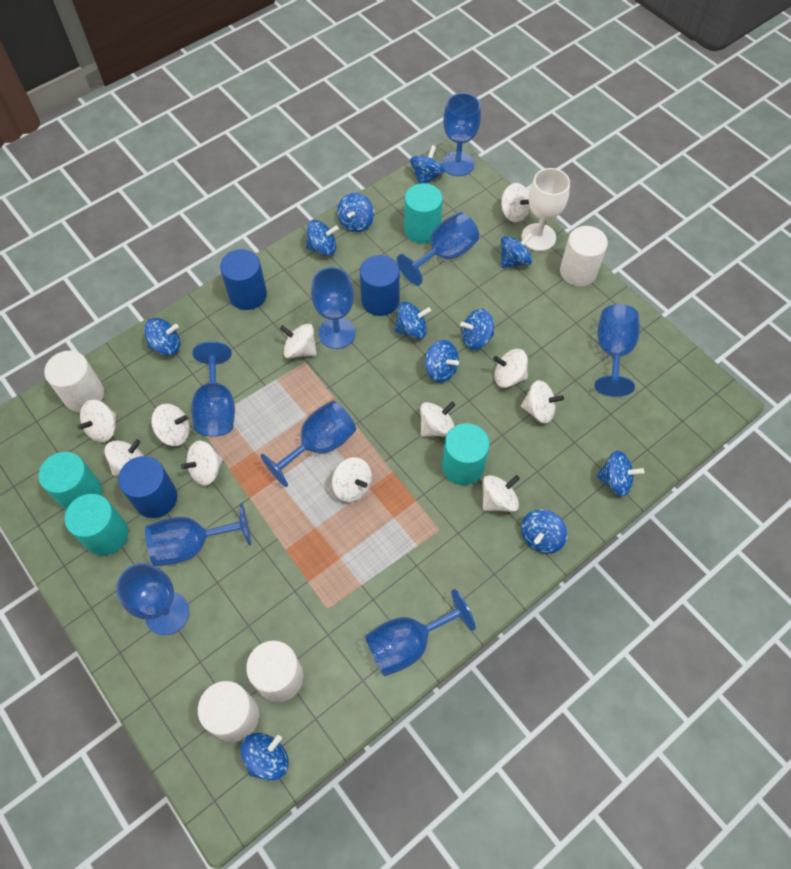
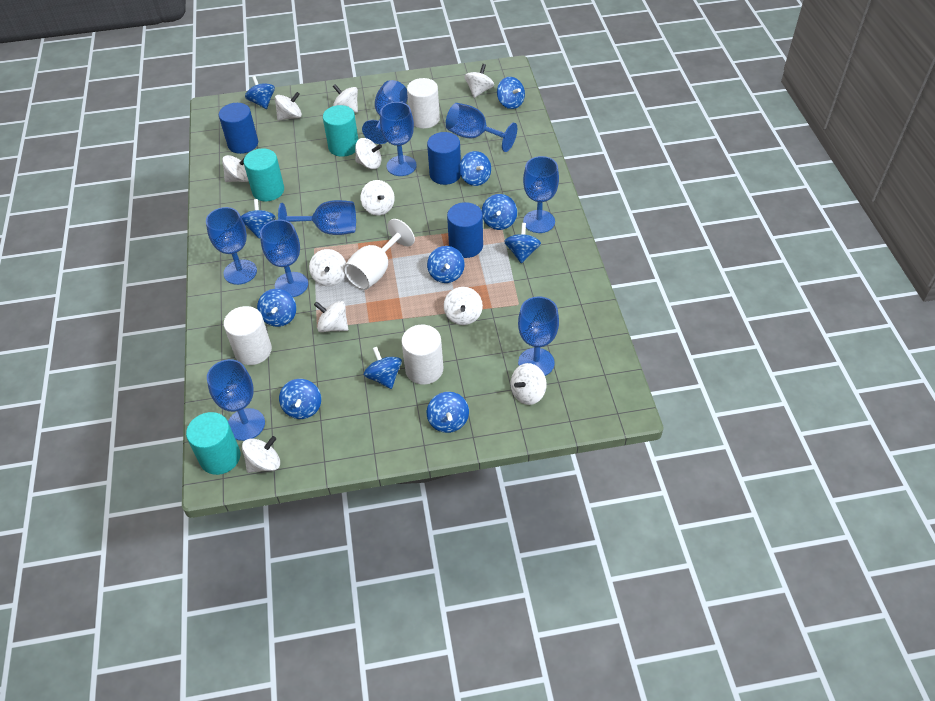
turquoise cylinder: 4 -> 3
white cylinder: 4 -> 3

